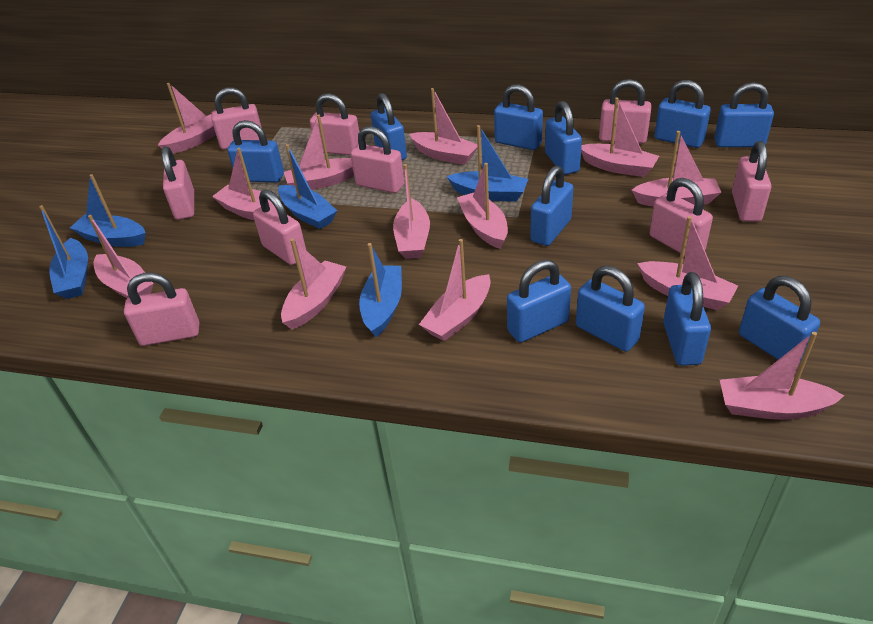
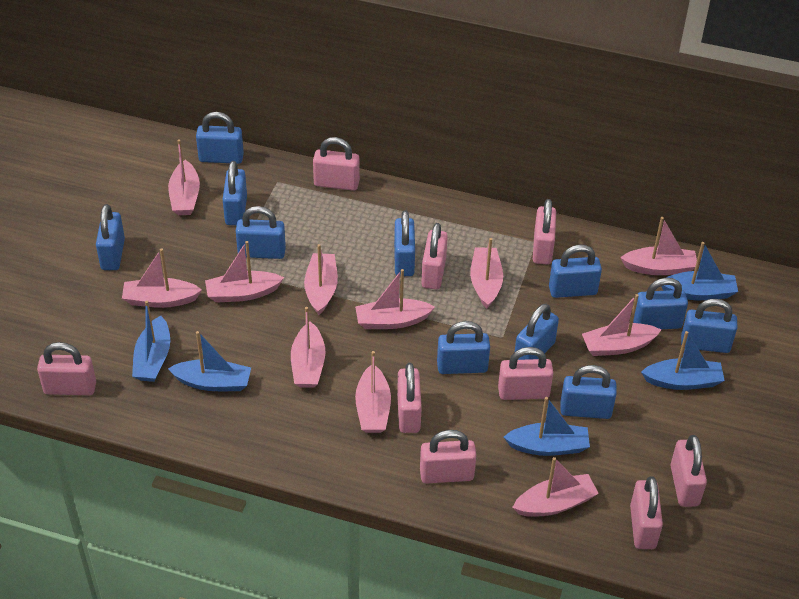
pink boat: 13 -> 11

